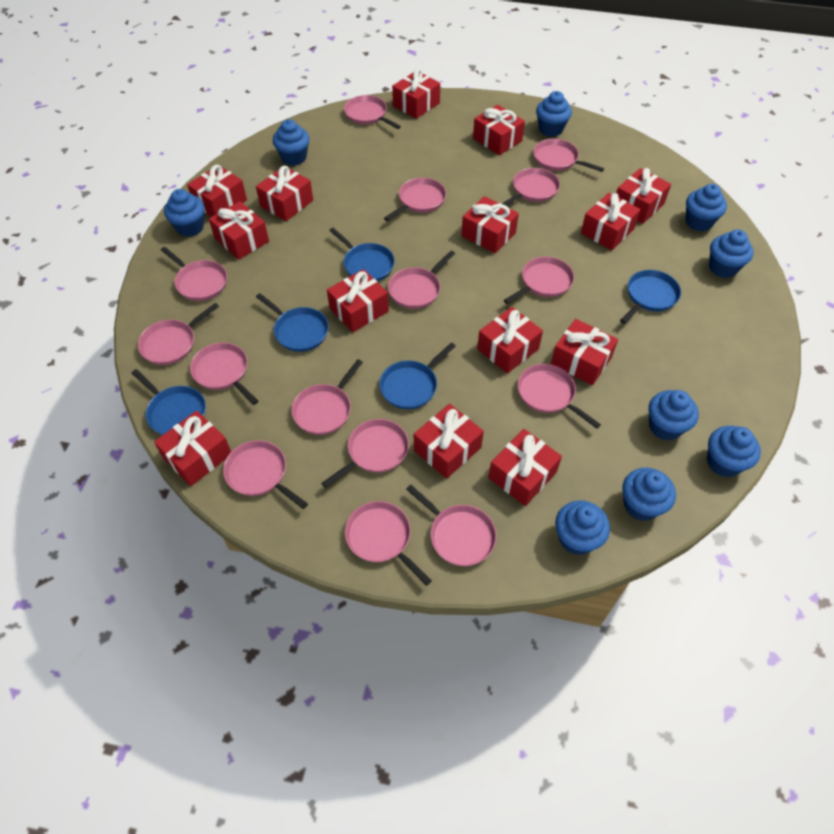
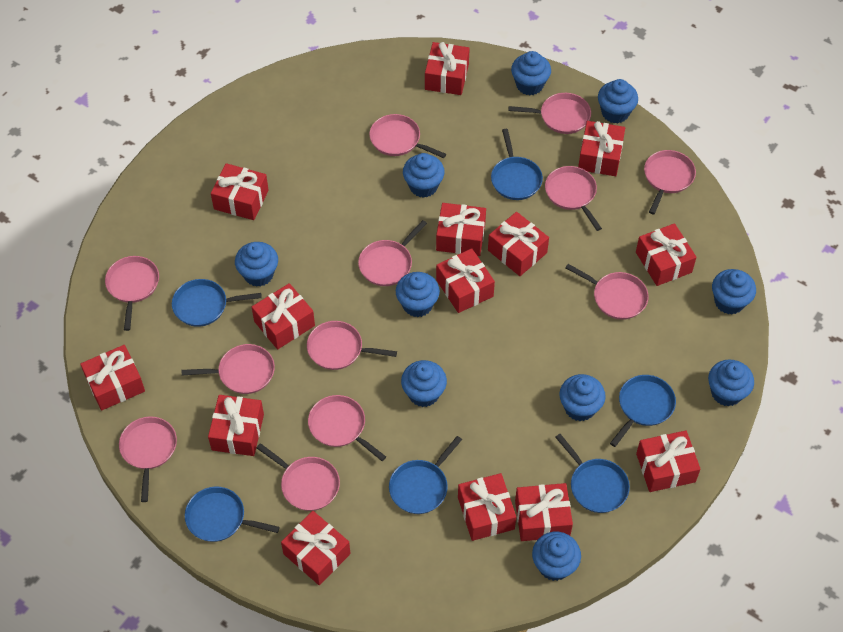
blue cupcake: 9 -> 10
blue pan: 5 -> 6
pink pan: 15 -> 12

